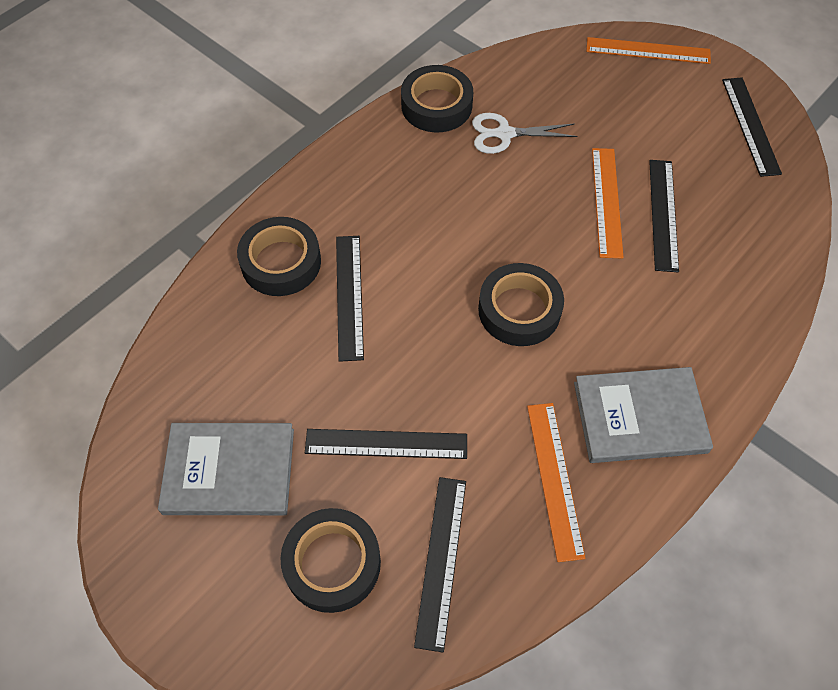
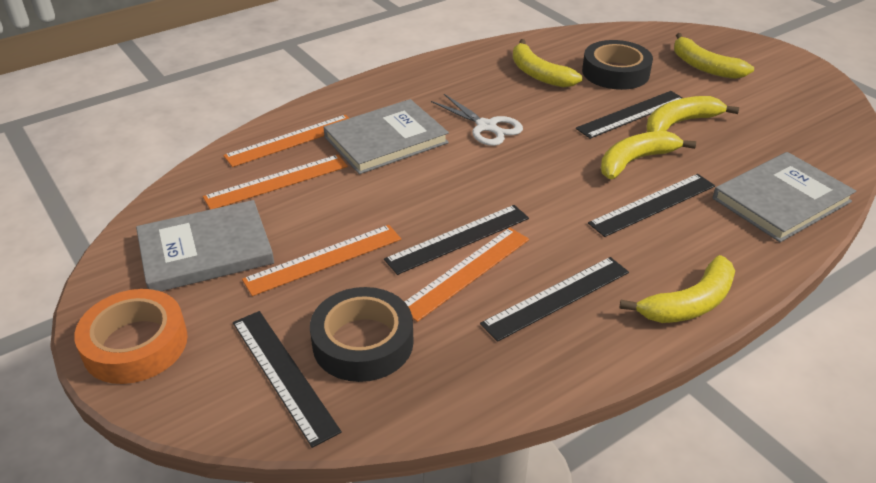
black tape: 4 -> 2
grey book: 2 -> 3
orange ruler: 3 -> 4
orange tape: 0 -> 1
yellow banana: 0 -> 5

